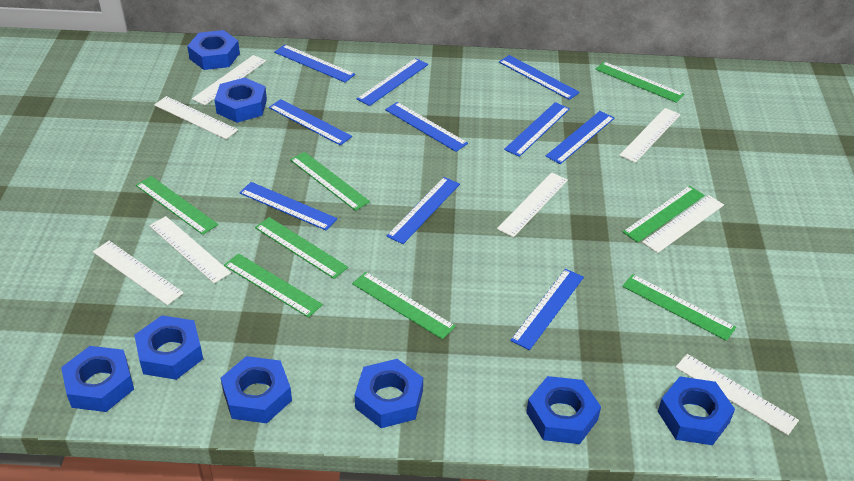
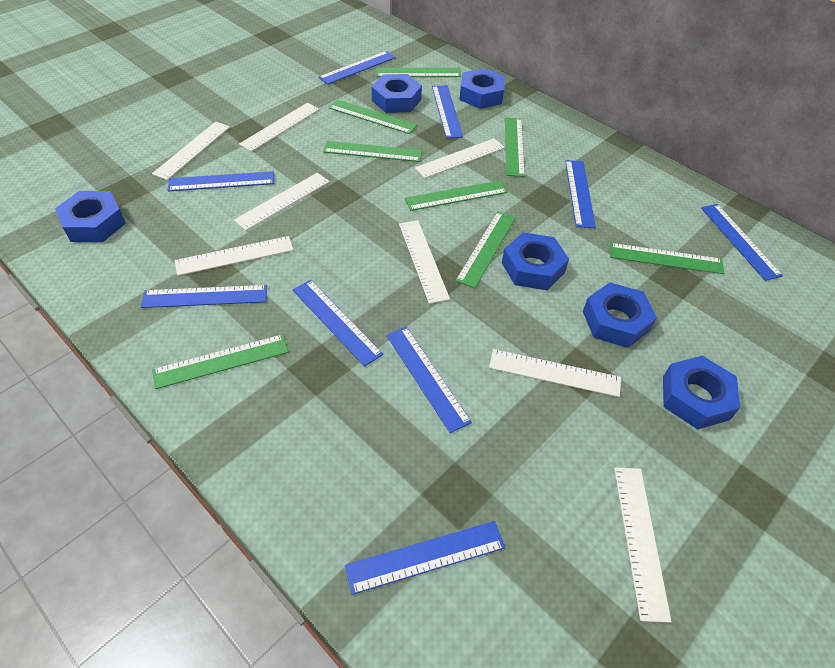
blue nut: 8 -> 6
blue ruler: 10 -> 9

